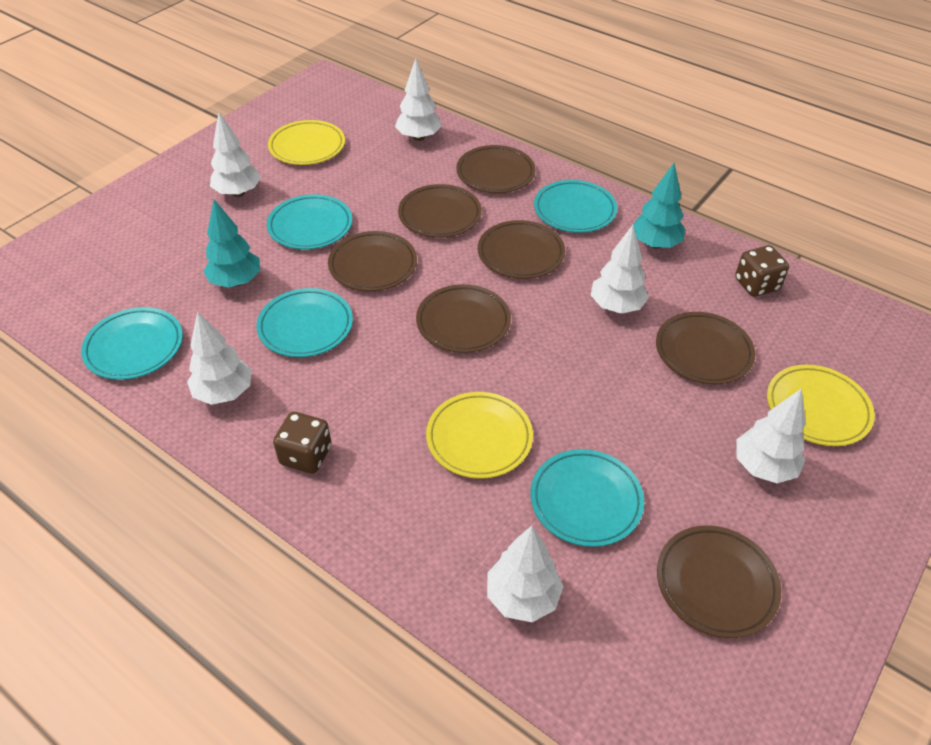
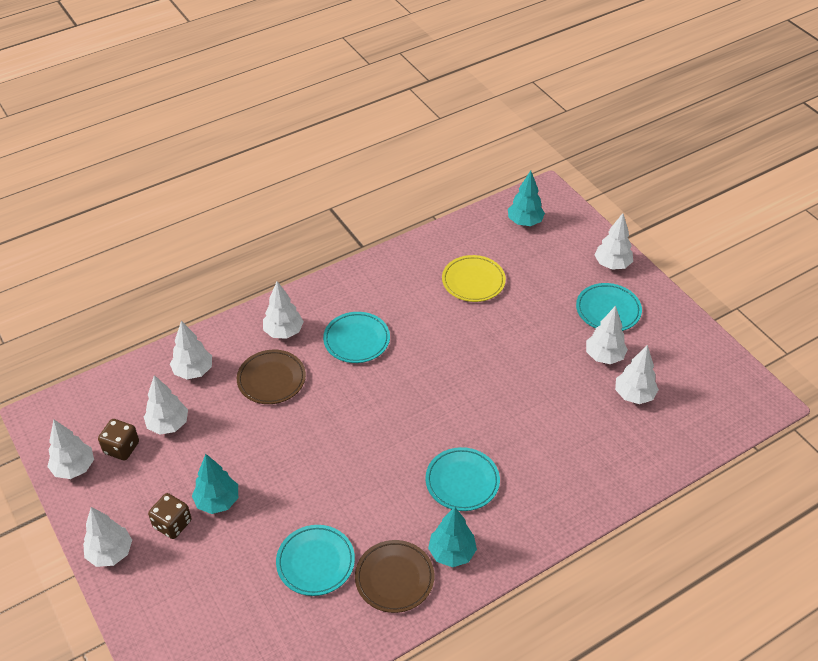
brown plate: 7 -> 2
turquoise plate: 5 -> 4
turquoise tree: 2 -> 3
white tree: 6 -> 8
yellow plate: 3 -> 1

